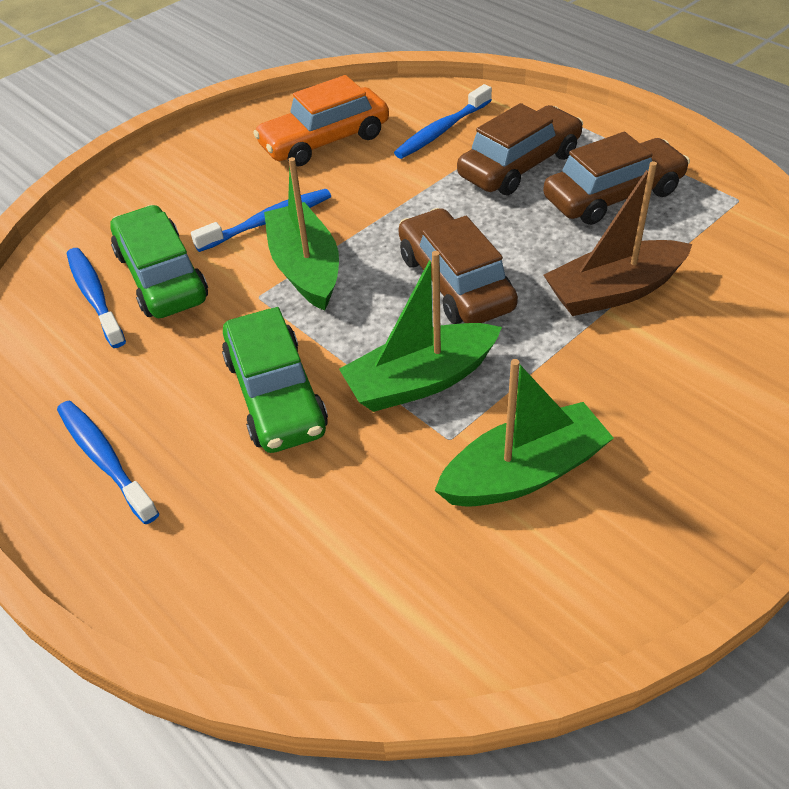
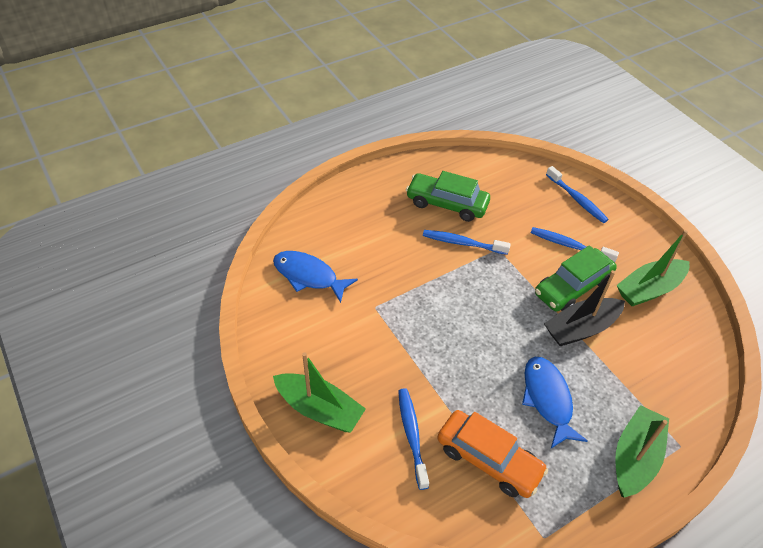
black boat: 0 -> 1
blue fish: 0 -> 2
brown boat: 1 -> 0
brown car: 3 -> 0

